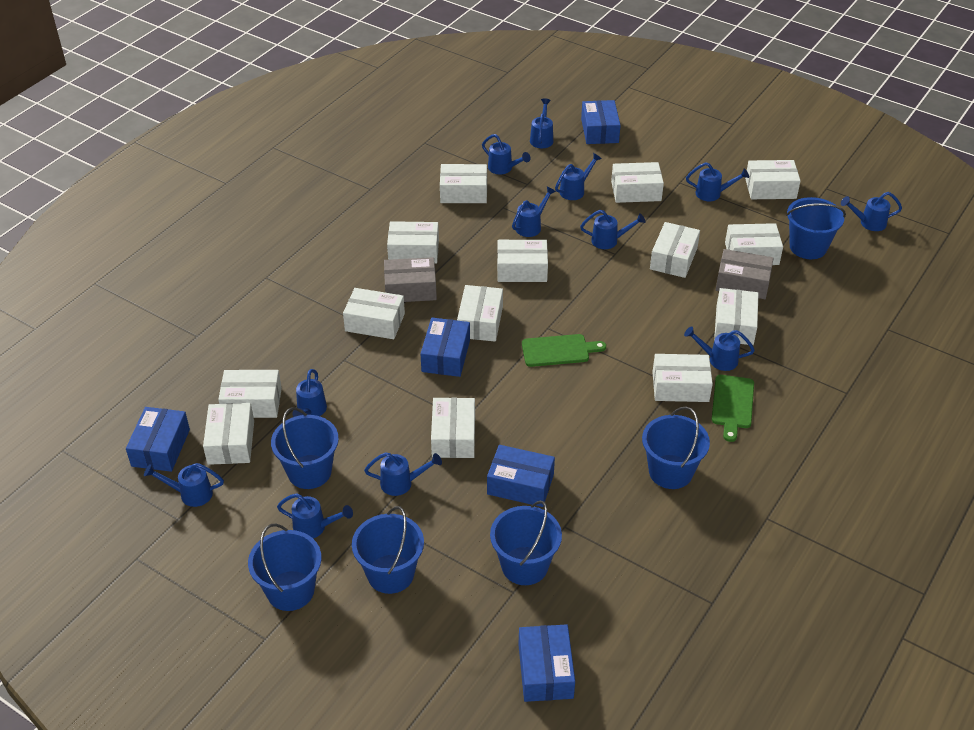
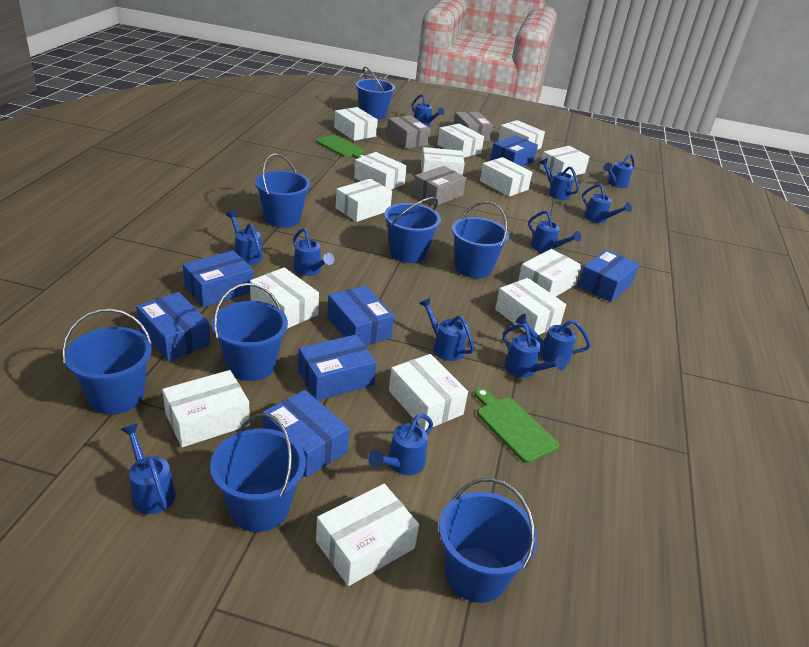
blue box: 5 -> 7
blue bucket: 6 -> 8
grey box: 2 -> 3

